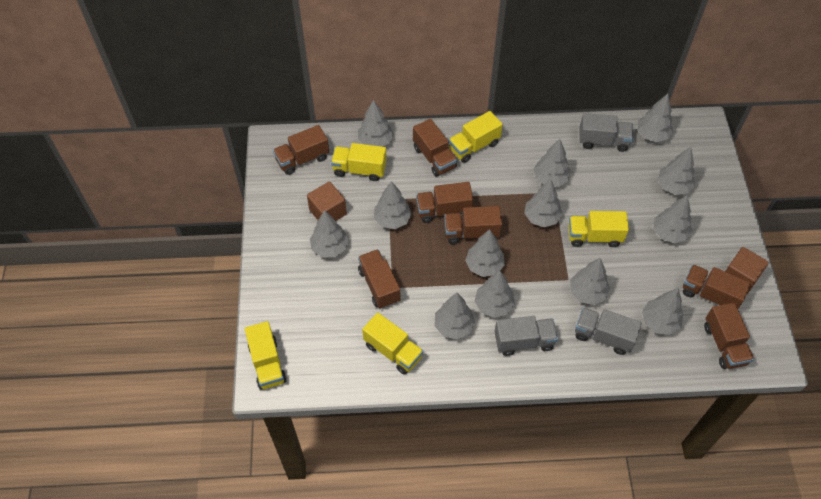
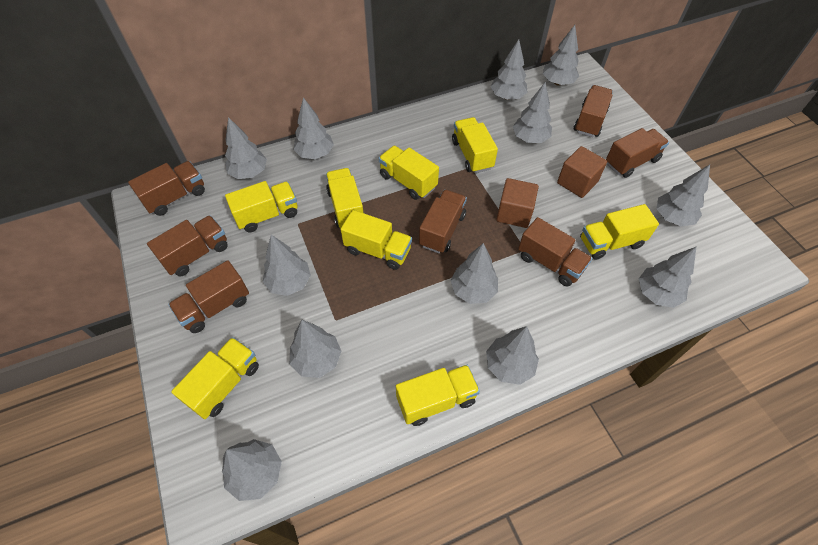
grey tree: 13 -> 12
grey truck: 3 -> 0
yellow truck: 5 -> 8

